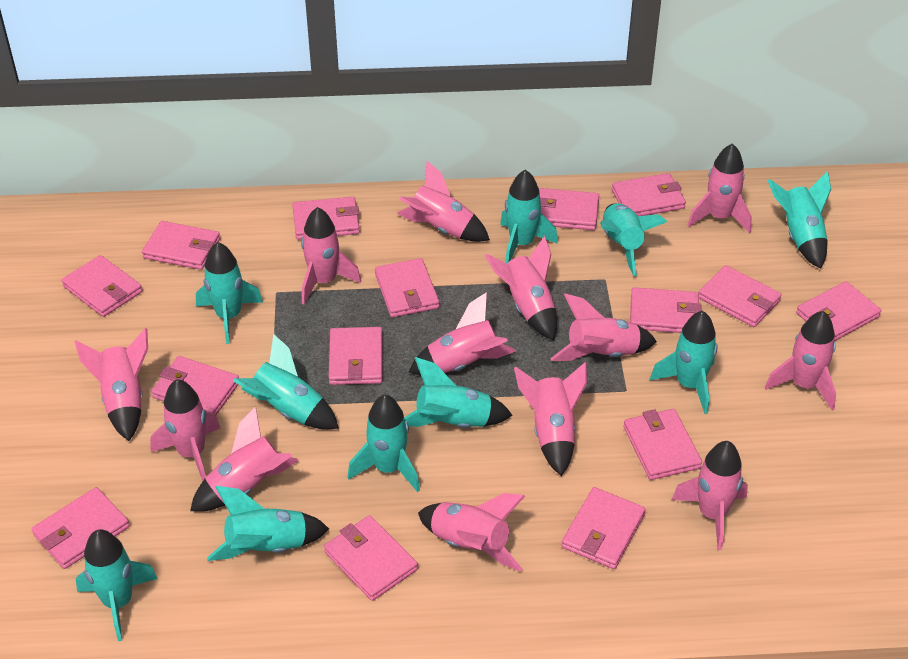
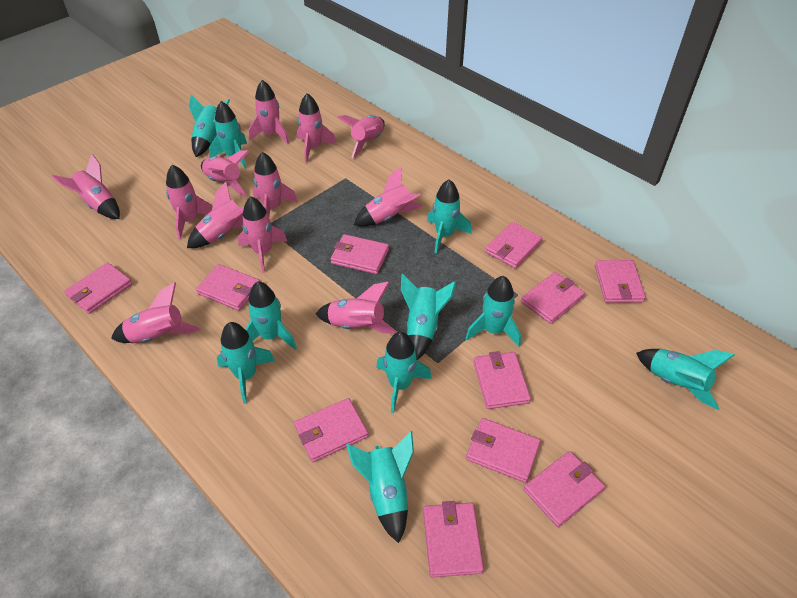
pink rocket: 13 -> 12
pink wallet: 15 -> 11

